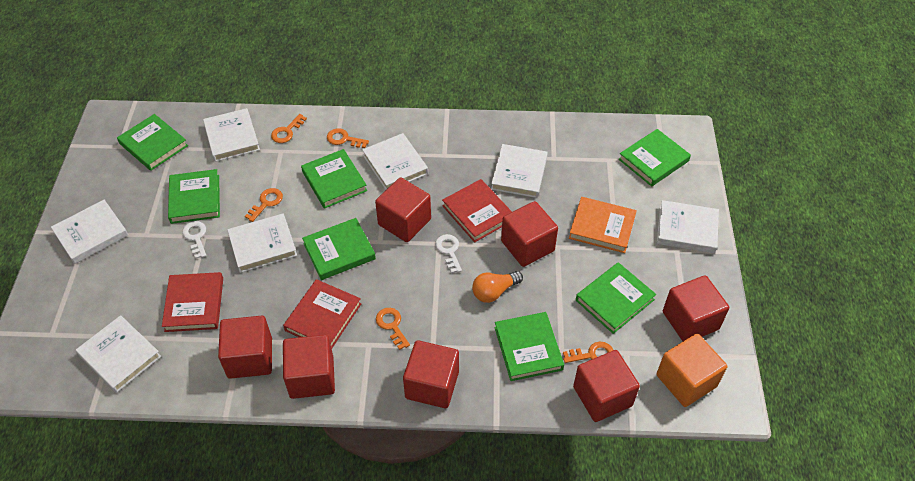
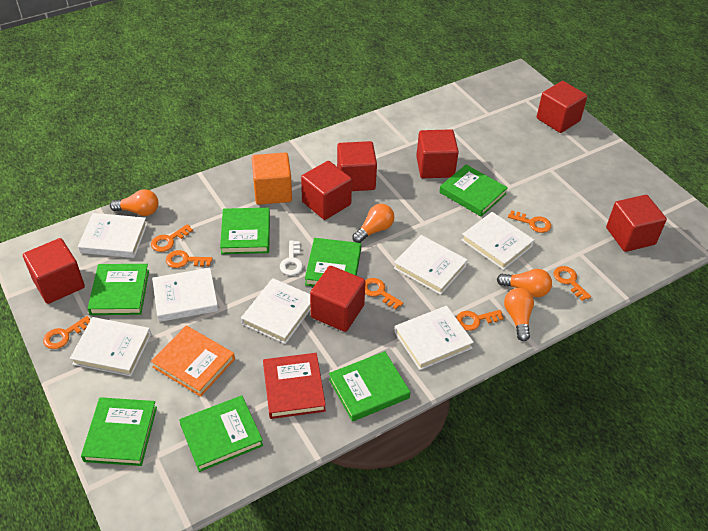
orange key: 5 -> 7
orange light bulb: 1 -> 4
red book: 3 -> 1
white key: 2 -> 1

